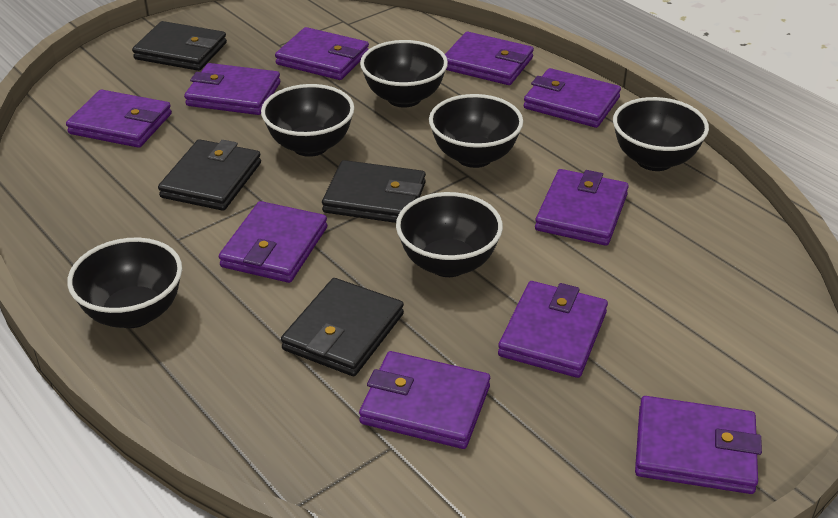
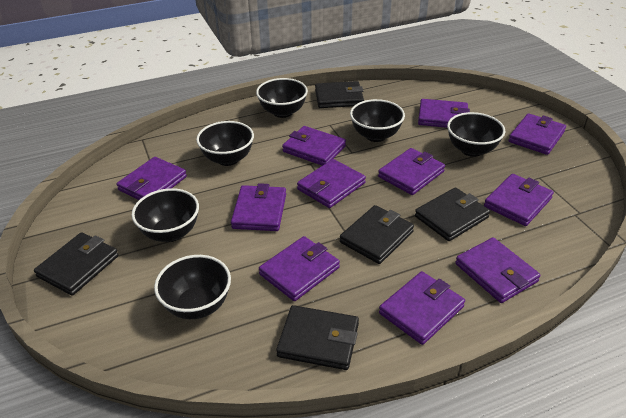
black wallet: 4 -> 5
purple wallet: 10 -> 11

